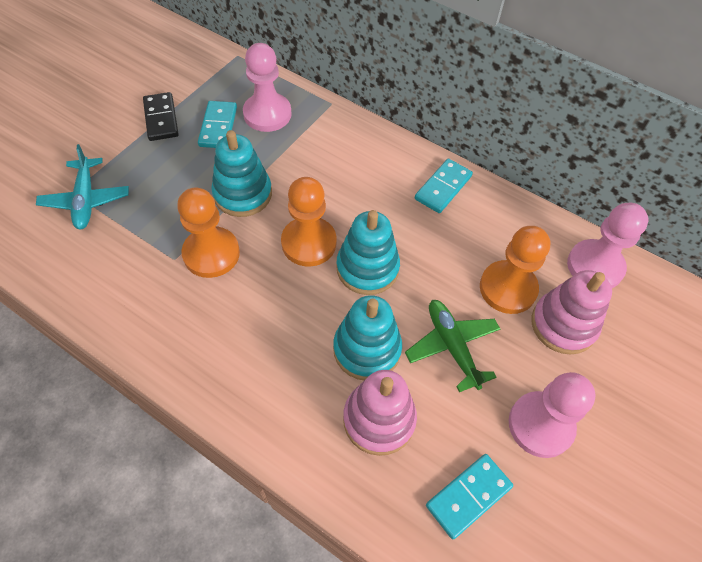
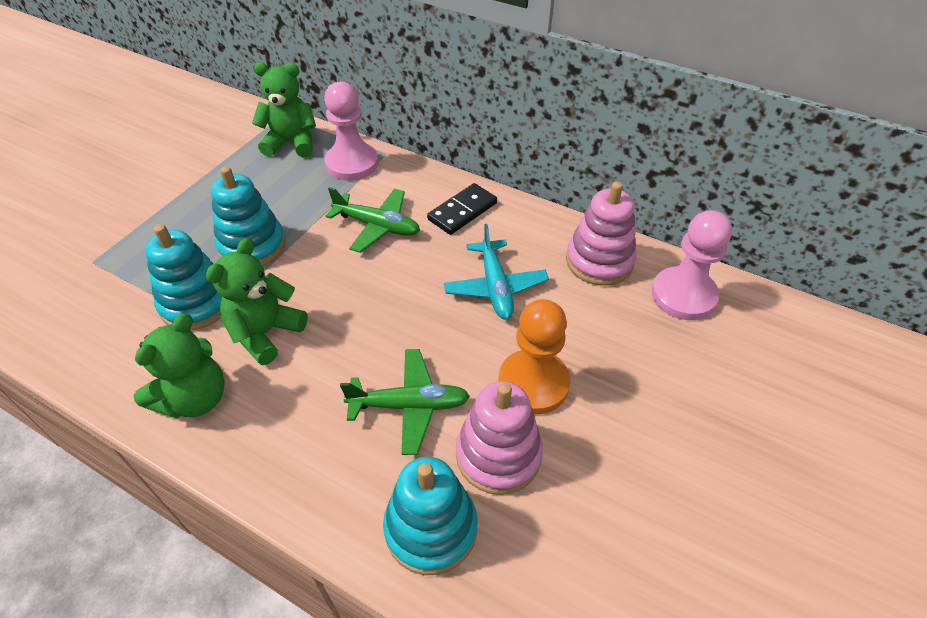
green plane: 1 -> 2
green teddy bear: 0 -> 3
orange pawn: 3 -> 1
pink pawn: 3 -> 2
turquoise domino: 3 -> 0

